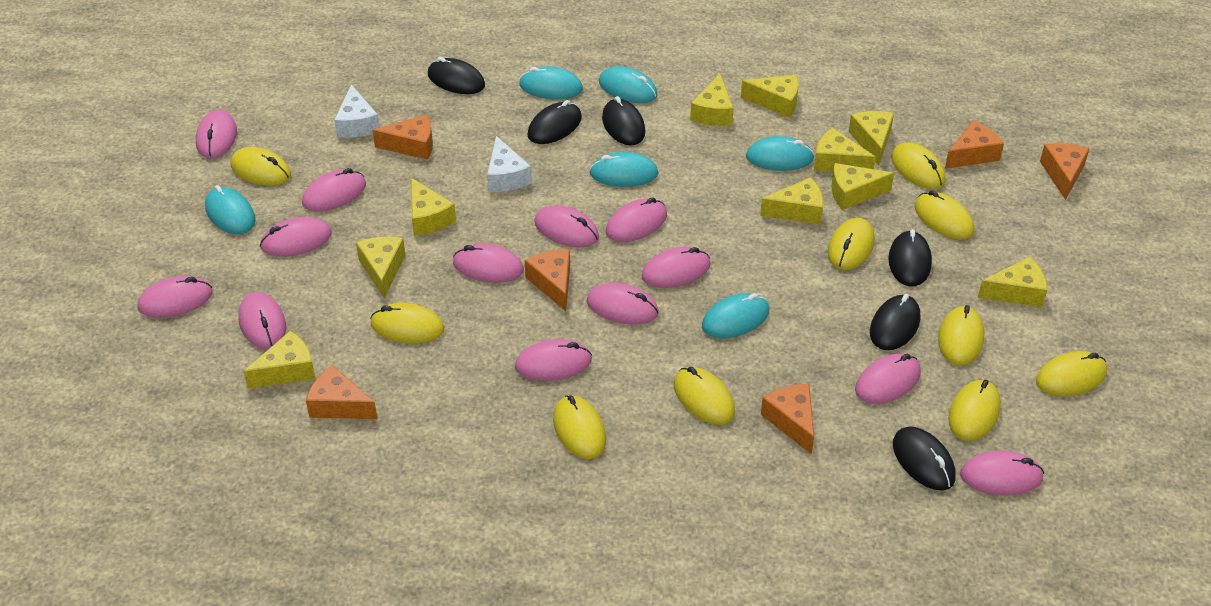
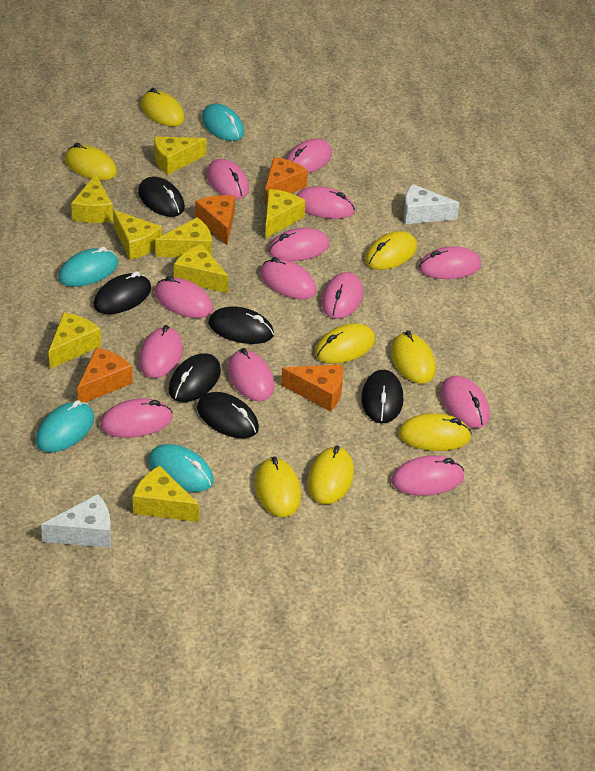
orange cheese: 6 -> 4
turquoise mouse: 6 -> 4
yellow cheese: 10 -> 8
yellow mouse: 10 -> 8

